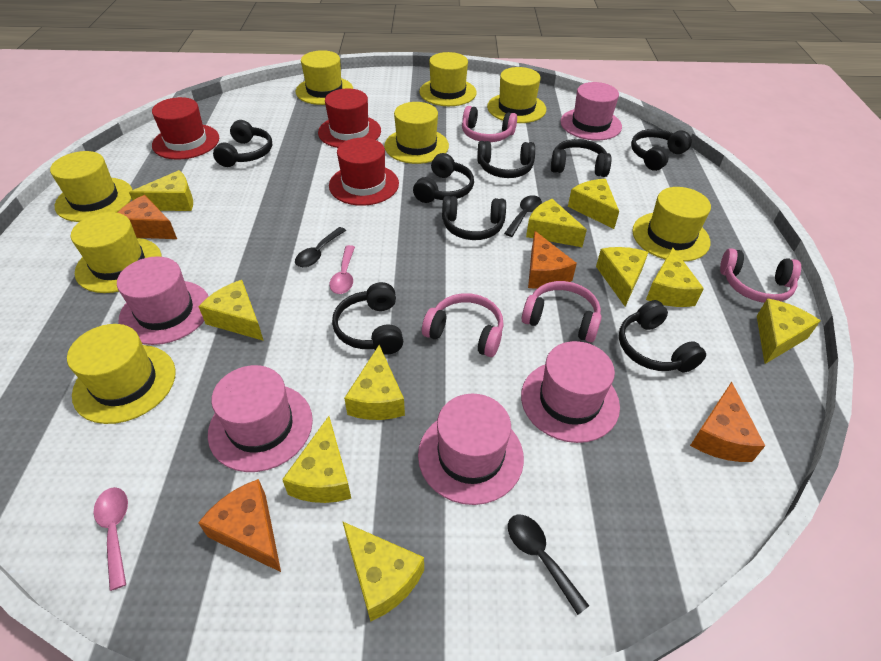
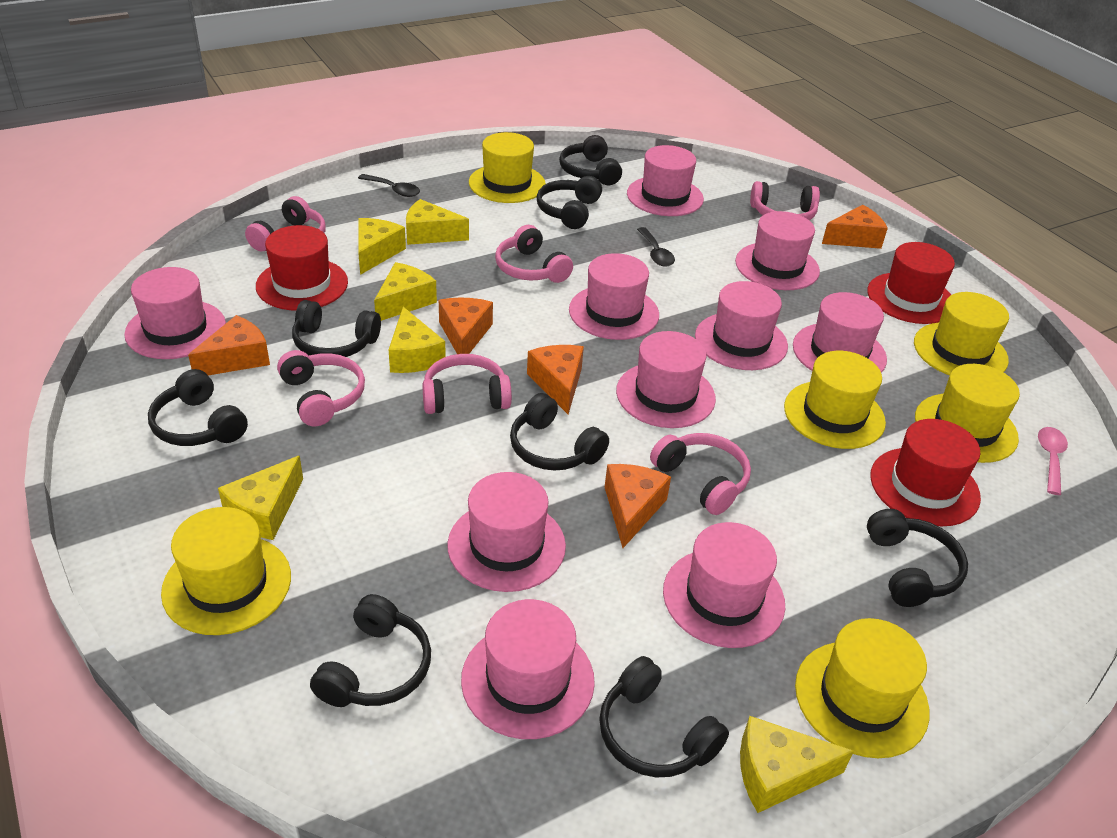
black spoon: 3 -> 2
orange cheese: 4 -> 5
pink hat: 5 -> 10
pink headphones: 4 -> 6
pink spoon: 2 -> 1
yellow cheese: 10 -> 6
yellow hat: 8 -> 6

